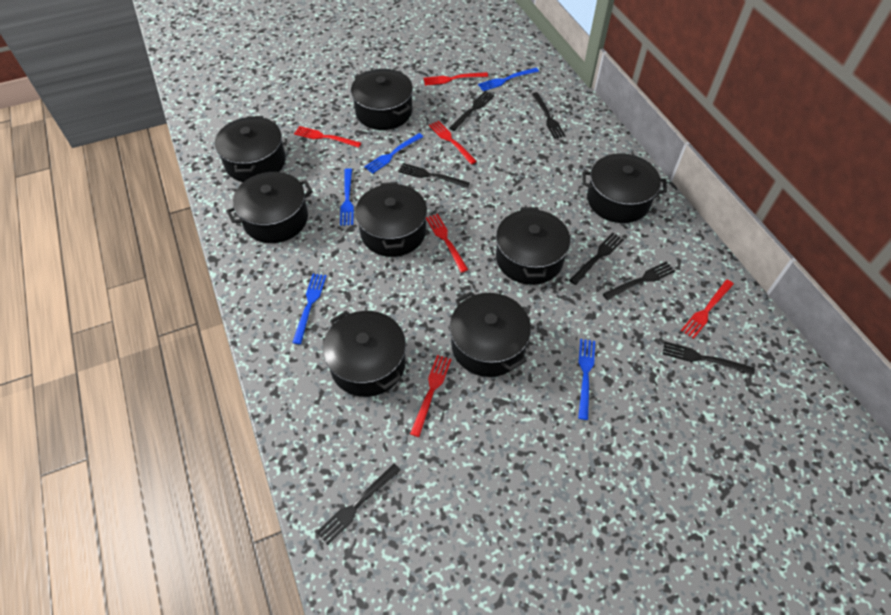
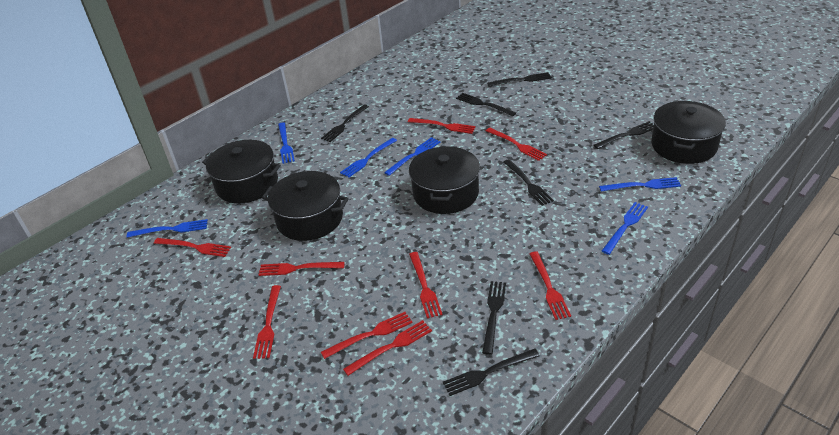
black pot: 8 -> 4
blue fork: 5 -> 6
red fork: 6 -> 9

